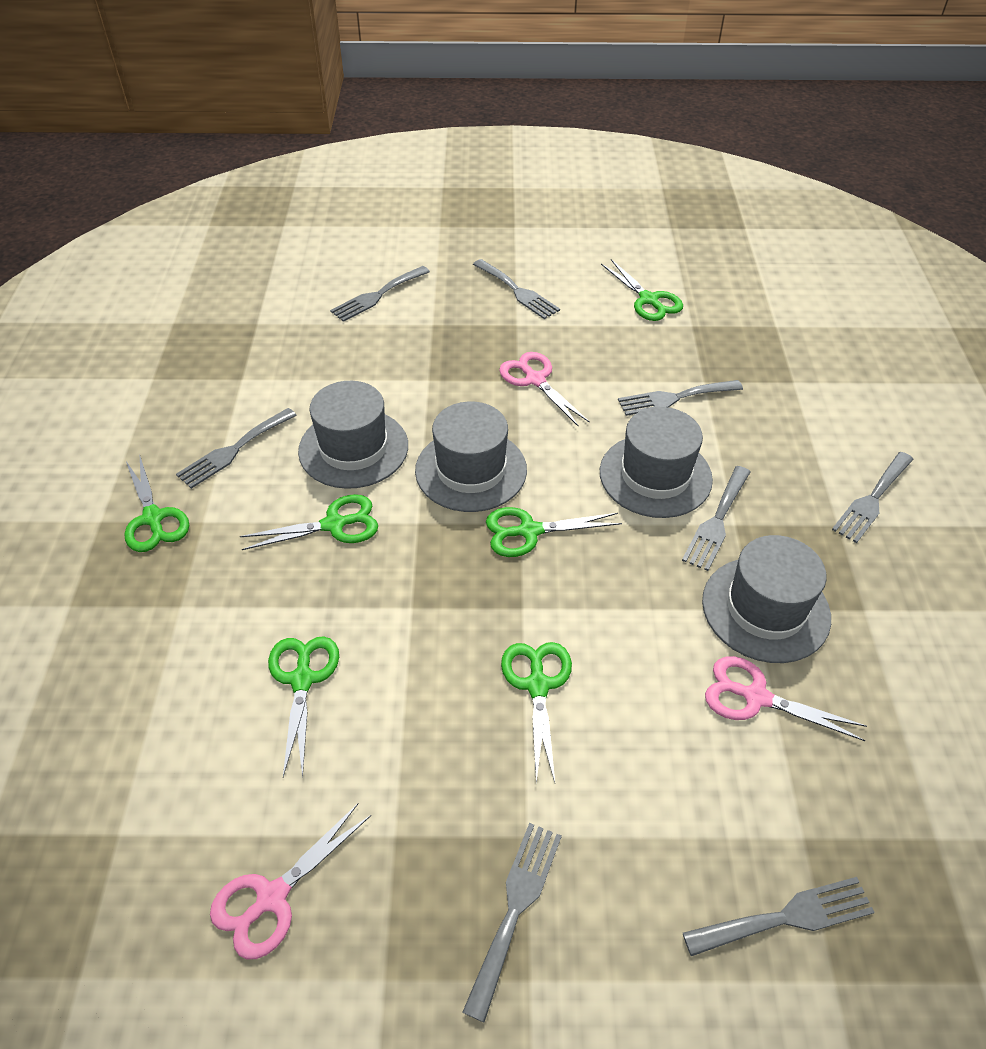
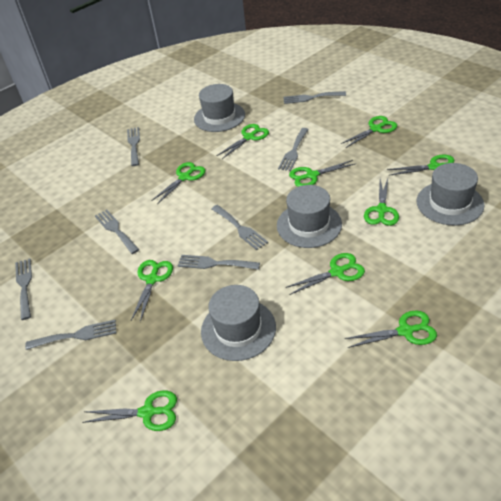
green scissors: 6 -> 10
pink scissors: 3 -> 0

